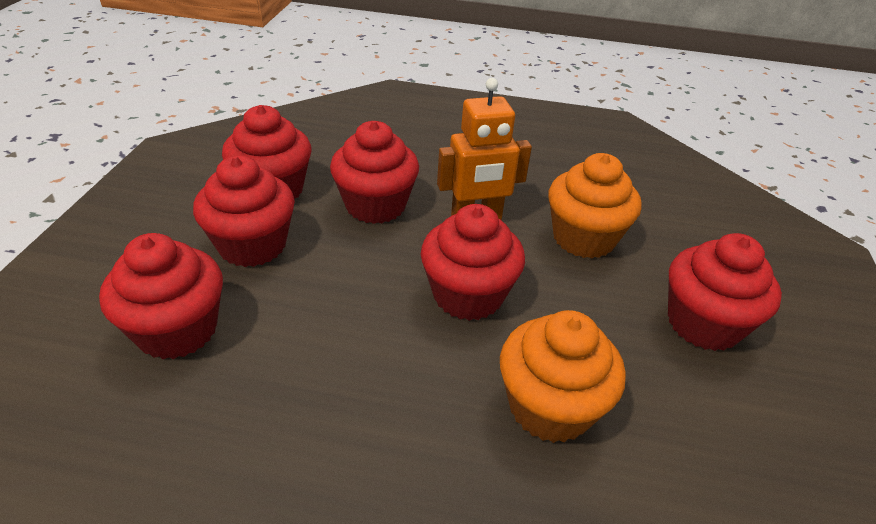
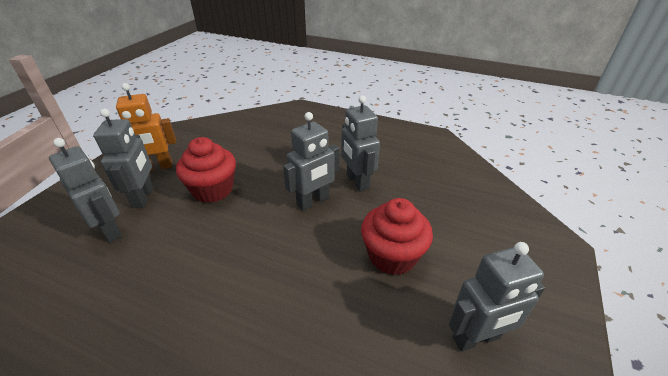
grey robot: 0 -> 5
orange cupcake: 2 -> 0
red cupcake: 6 -> 2

